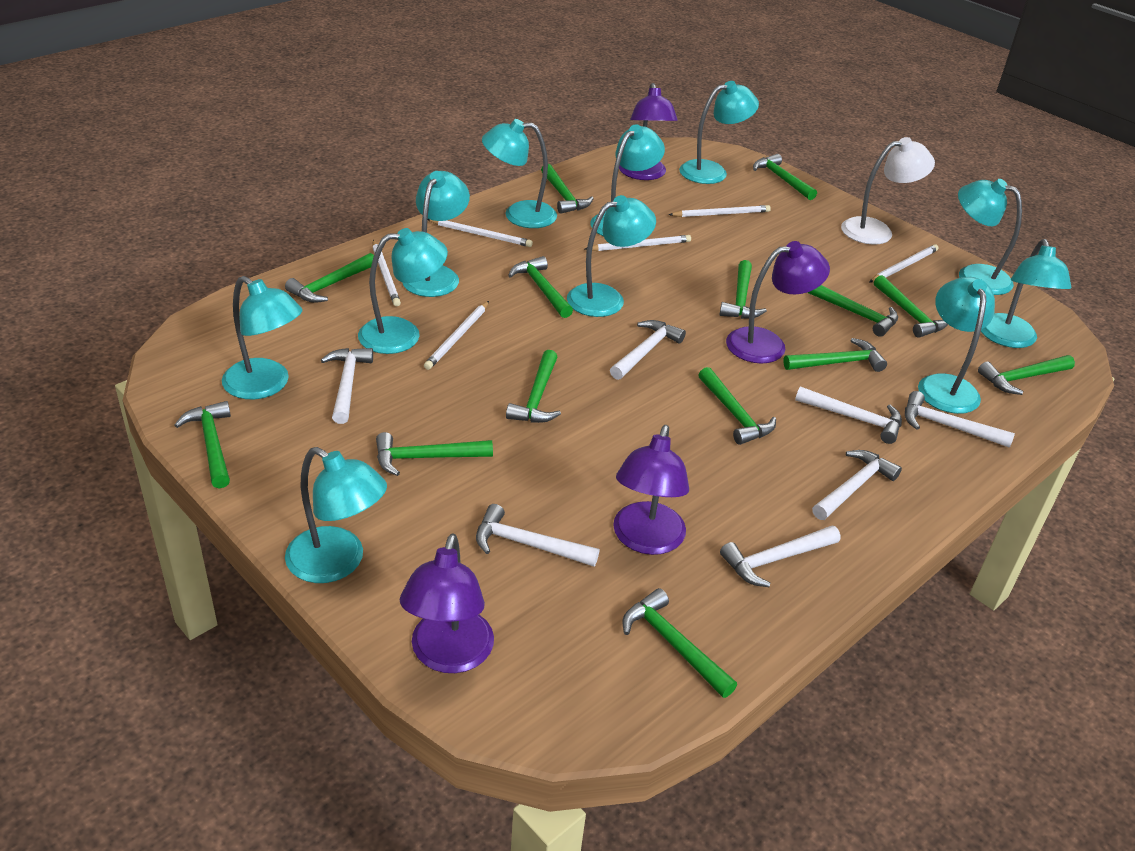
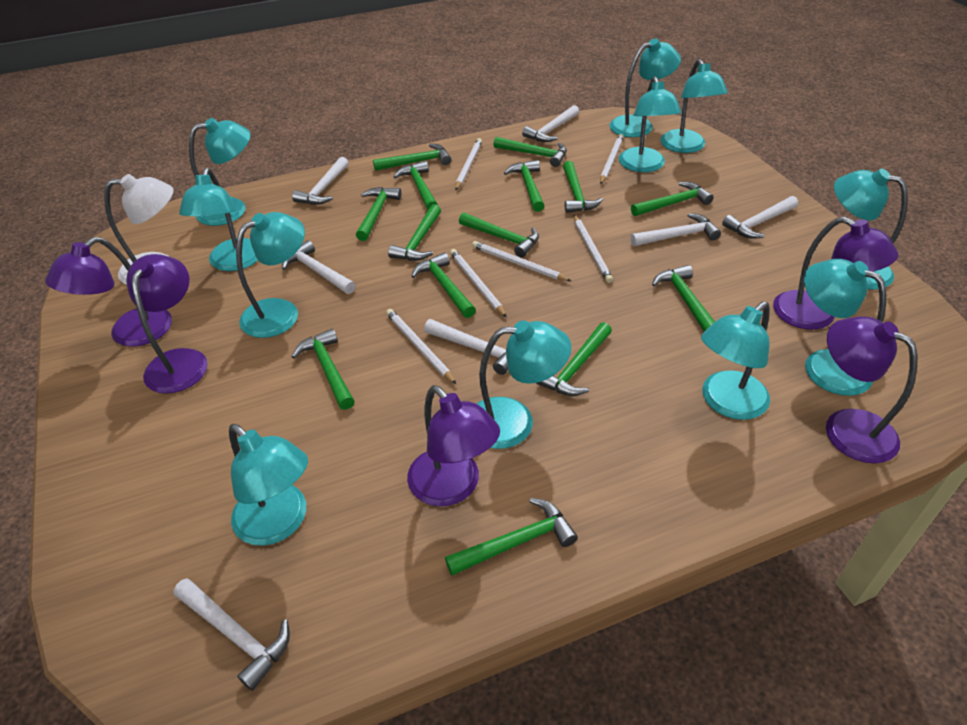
purple lamp: 4 -> 5

